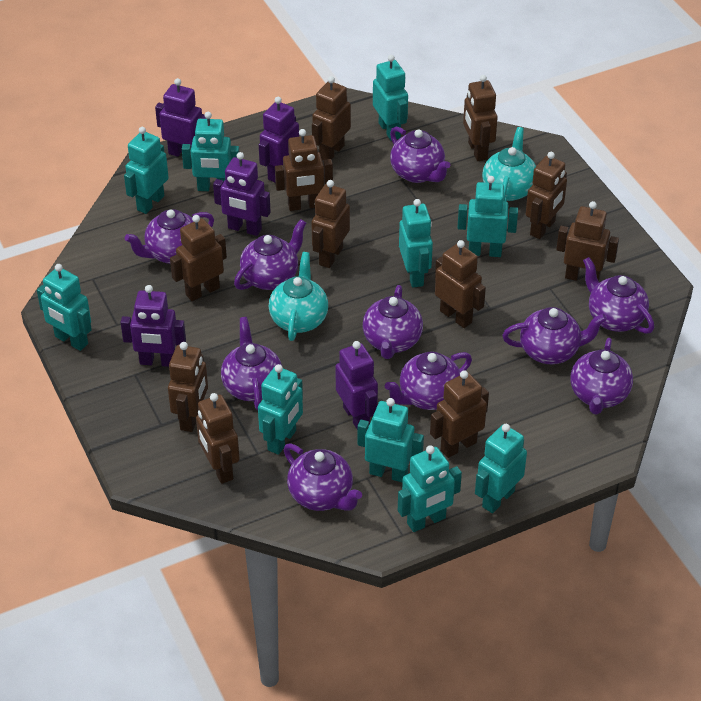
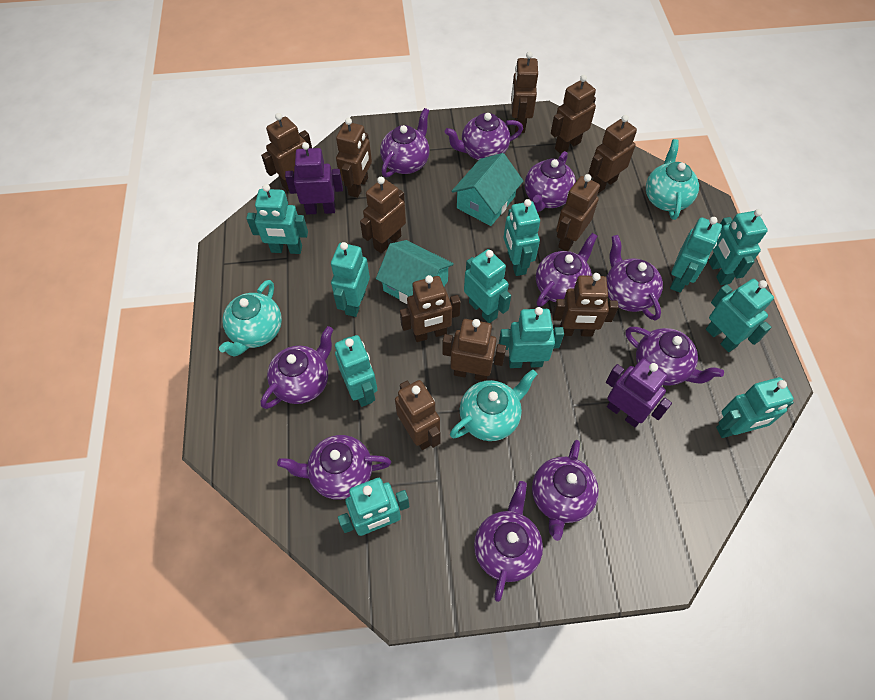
purple robot: 5 -> 2
turquoise house: 0 -> 2
turquoise robot: 10 -> 11
turquoise teapot: 2 -> 3

